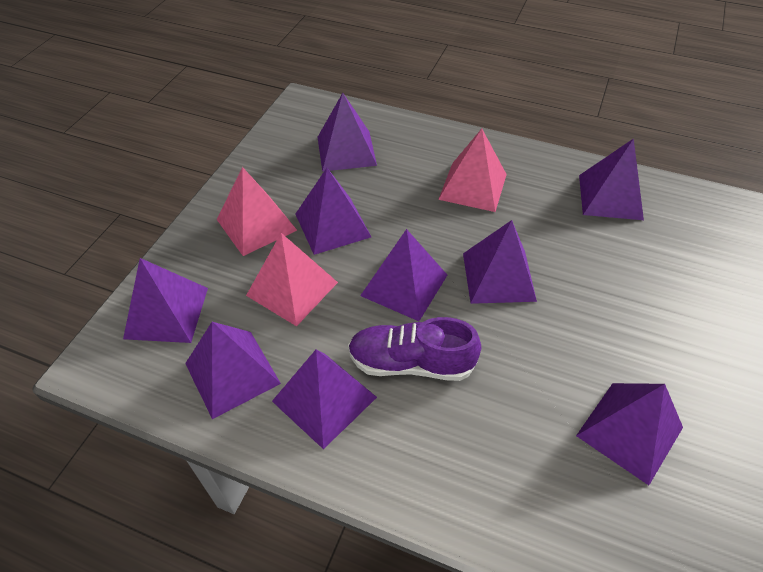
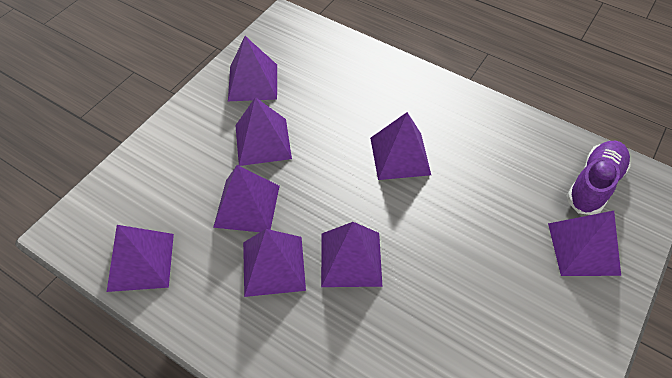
pink pyramid: 3 -> 0
purple pyramid: 9 -> 8

